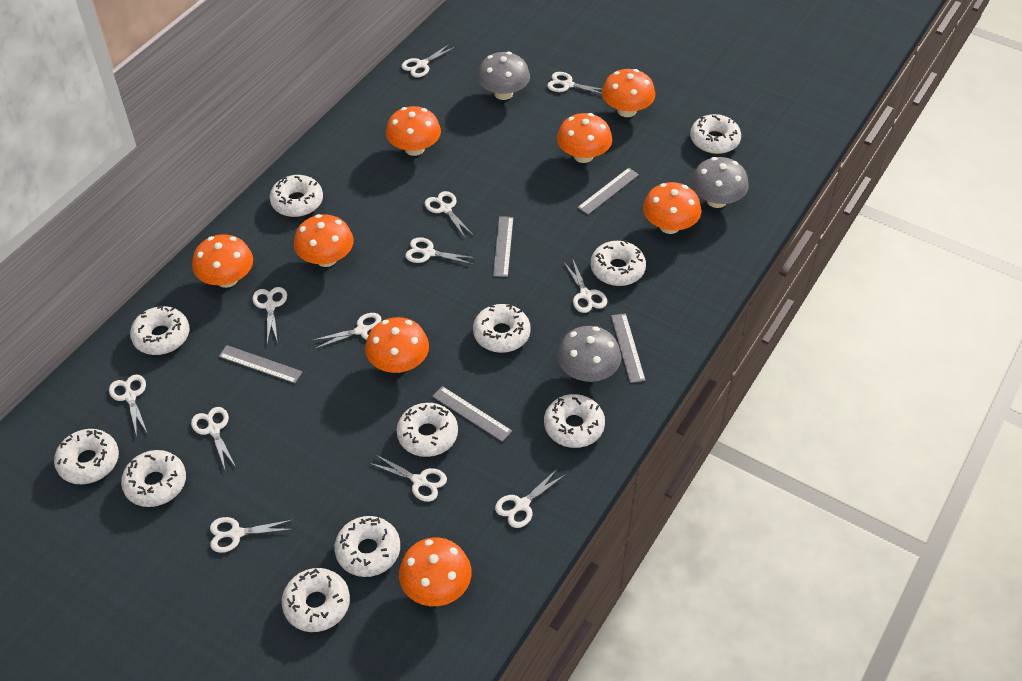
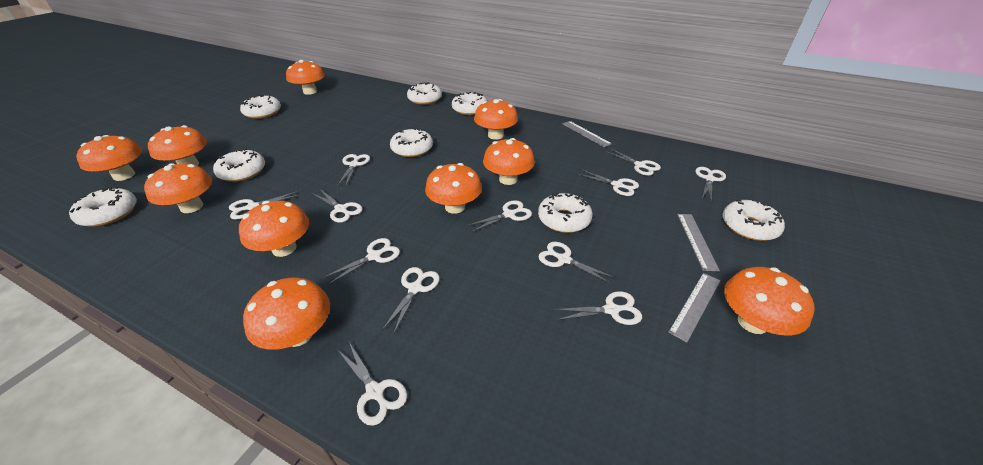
grey mushroom: 3 -> 0
grey ruler: 5 -> 3
orange mushroom: 8 -> 10
white donut: 11 -> 8

